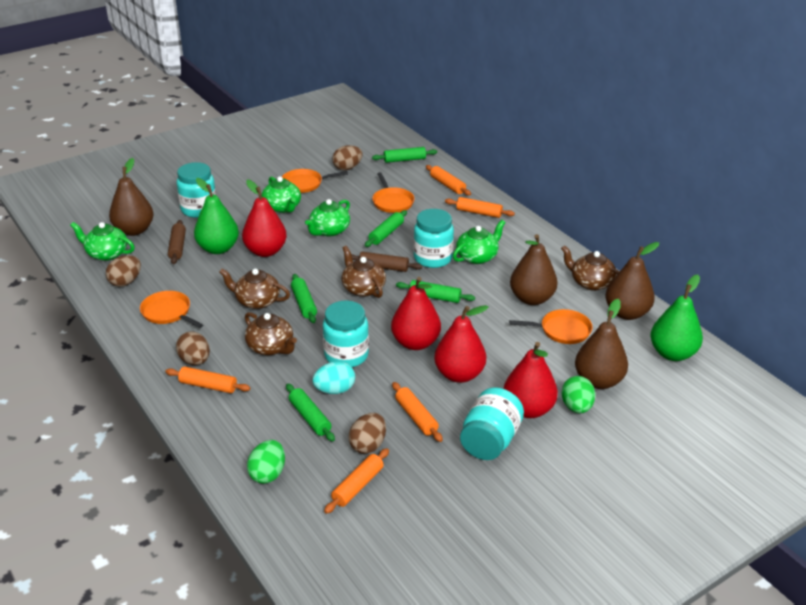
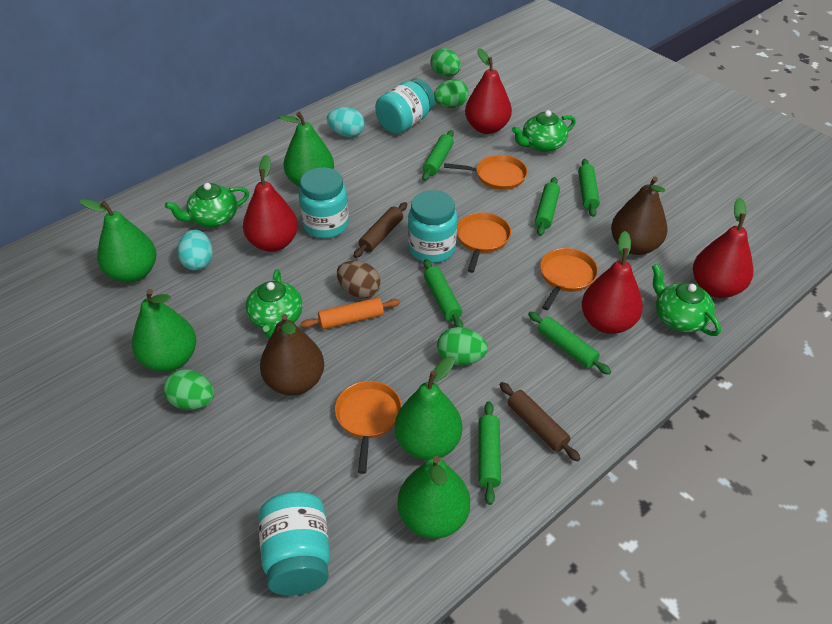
brown egg: 4 -> 1
brown pear: 4 -> 2
brown teapot: 4 -> 0
green egg: 2 -> 4
green pear: 2 -> 5
green rolling pin: 5 -> 6
orange rolling pin: 5 -> 1
turquoise egg: 1 -> 2

